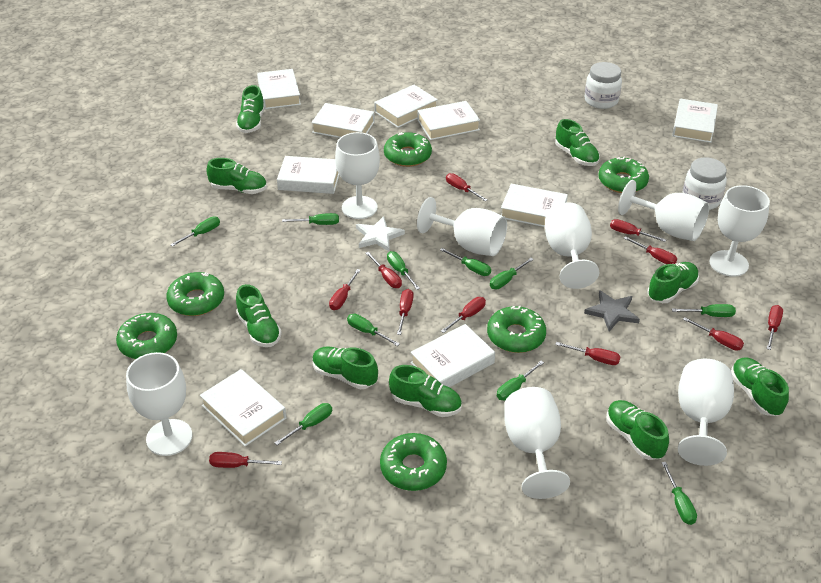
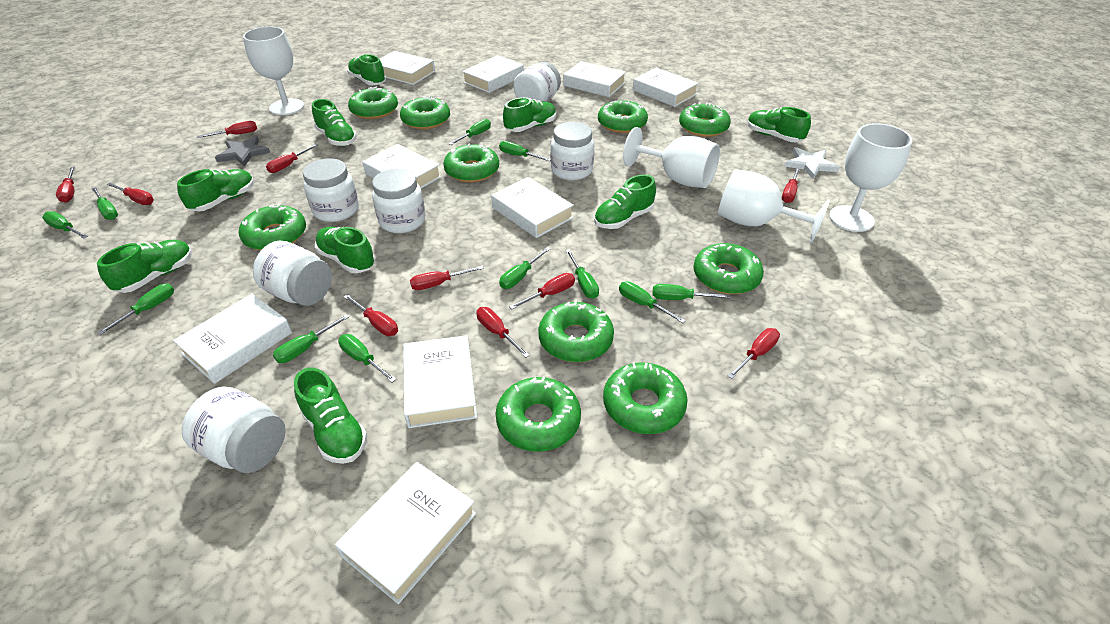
green donut: 6 -> 10
green screwdriver: 10 -> 11
red screwdriver: 11 -> 10
white goblet: 8 -> 4
white jar: 2 -> 6

